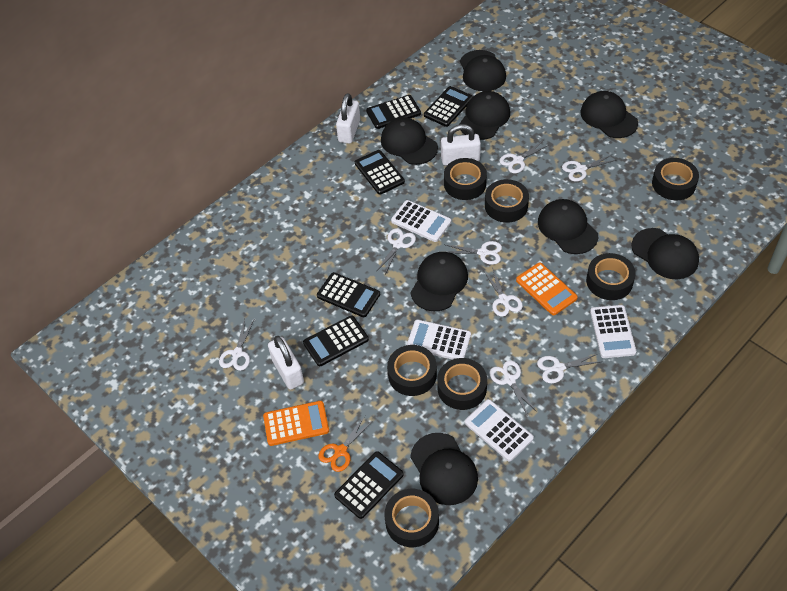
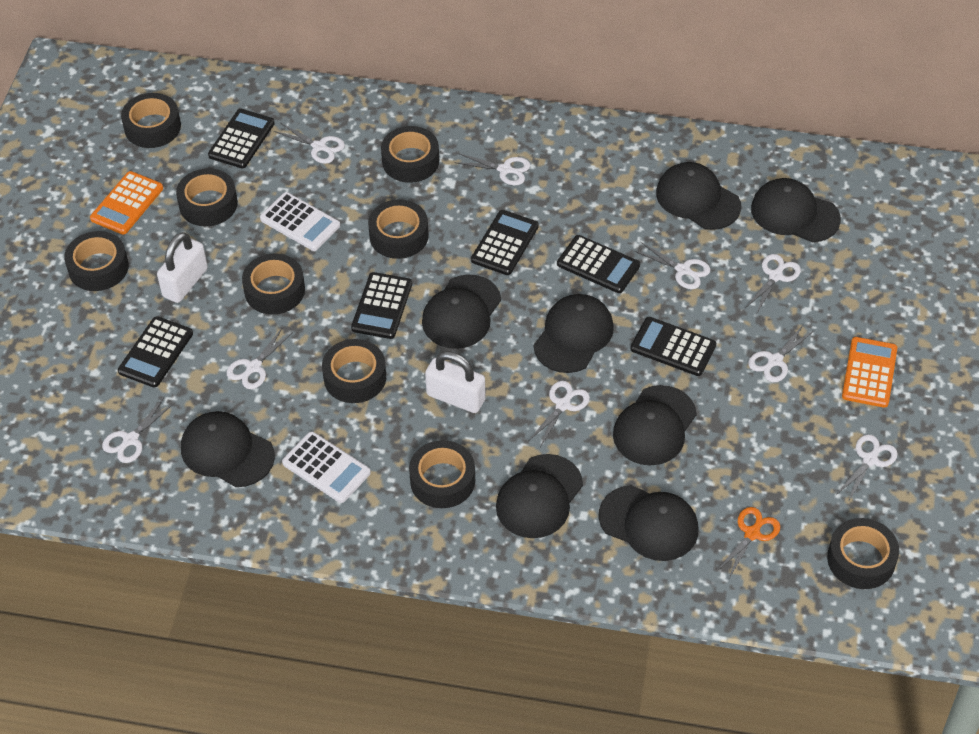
black tape: 7 -> 9
white calculator: 4 -> 2
white padlock: 3 -> 2
white scissors: 8 -> 9

